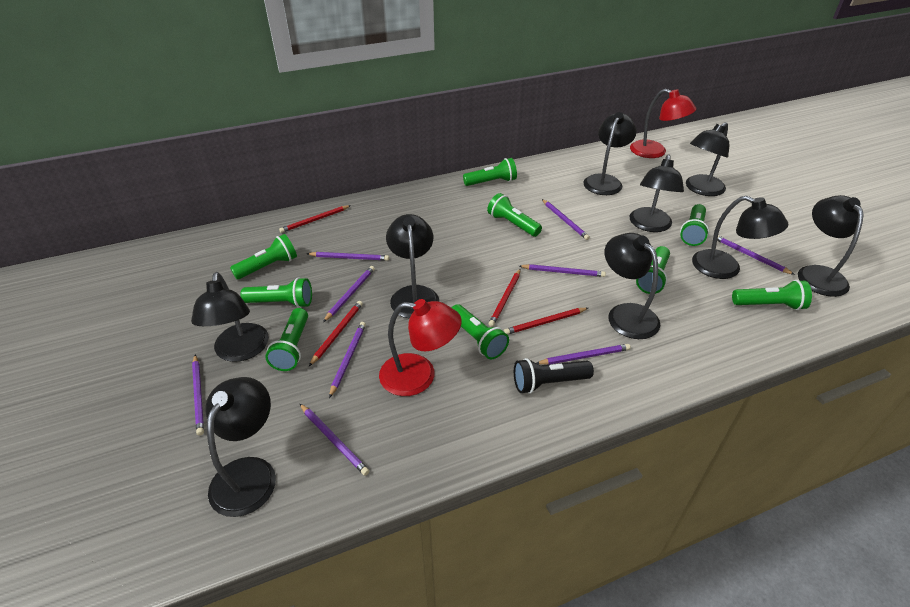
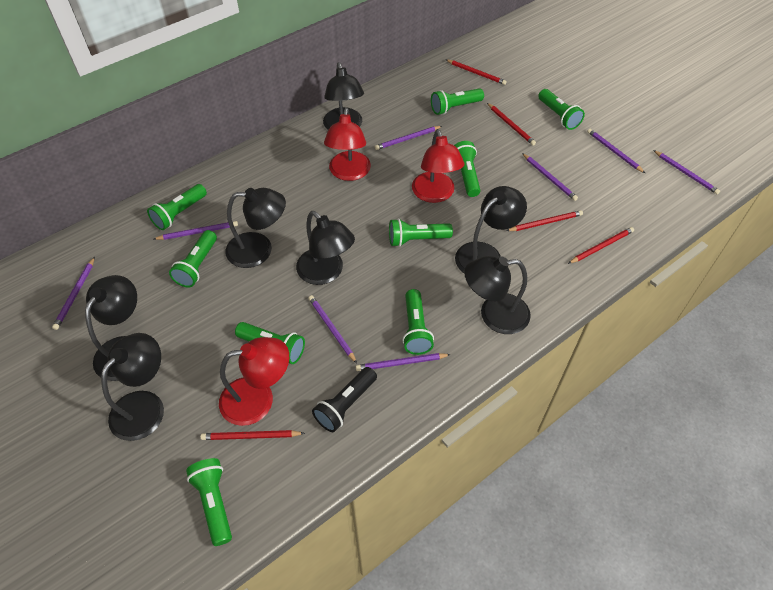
black lamp: 9 -> 7
purple pencil: 9 -> 8
red lamp: 2 -> 3
red pencil: 4 -> 5

